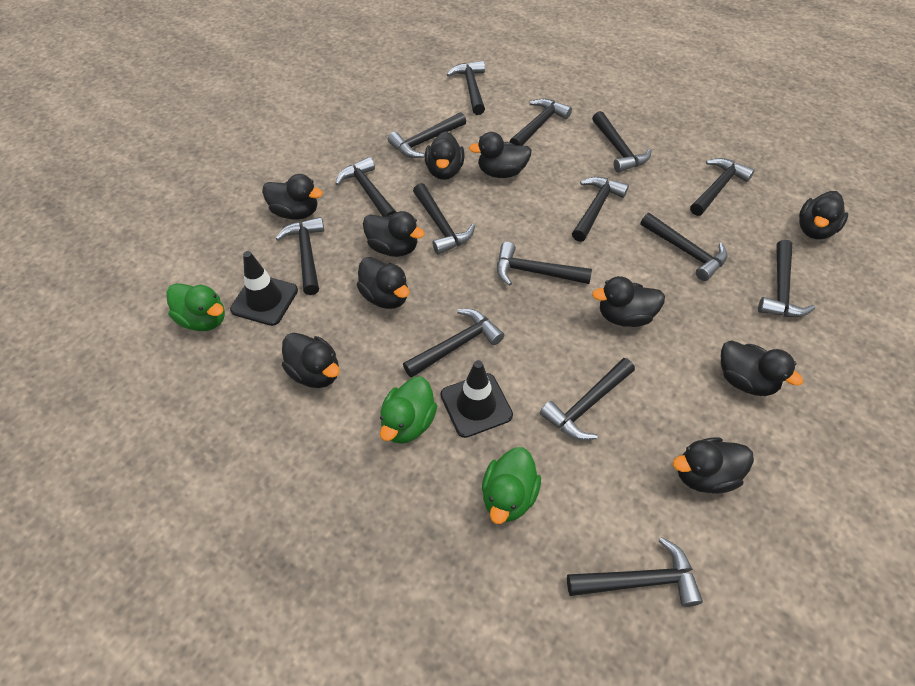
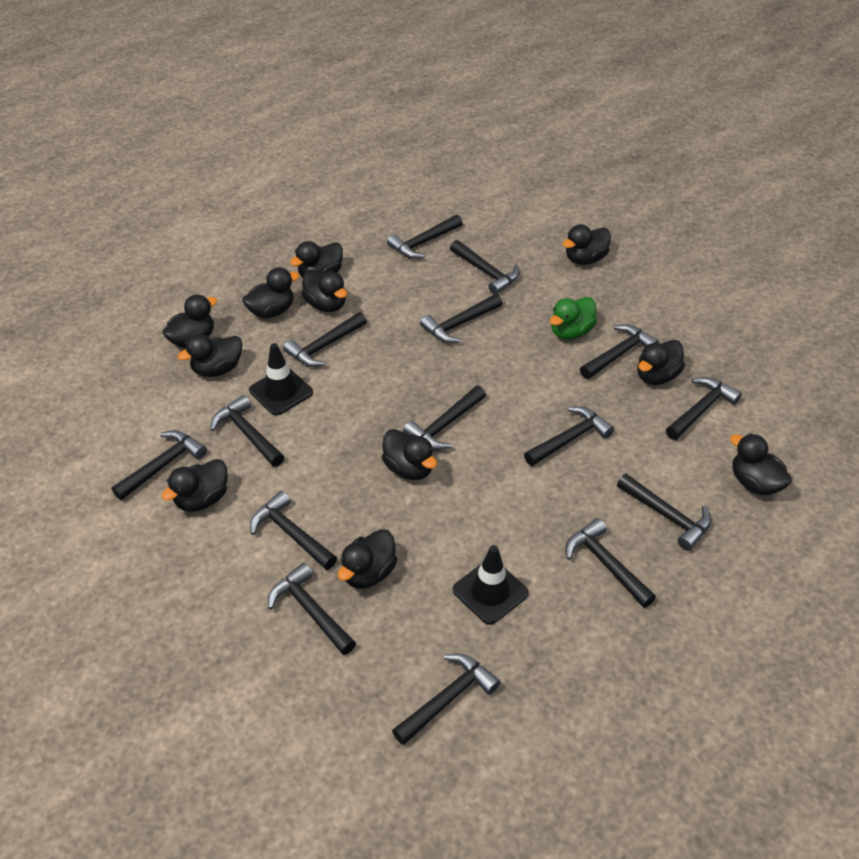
black duck: 10 -> 11
green duck: 3 -> 1

